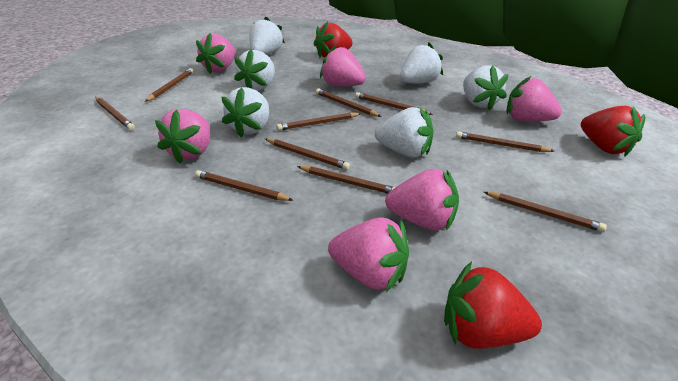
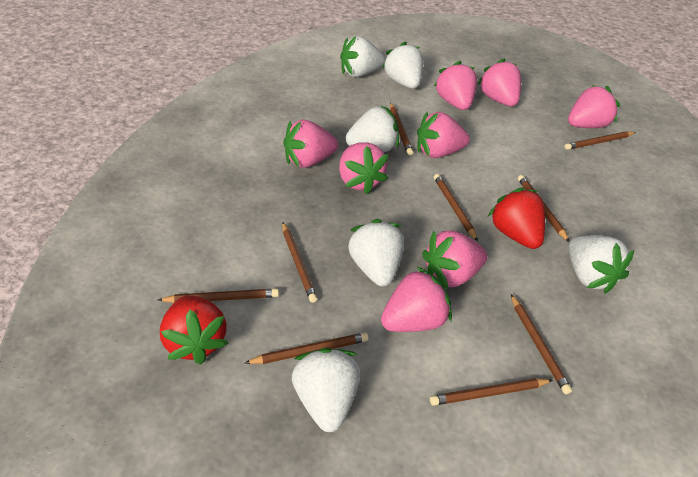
brown pencil: 10 -> 9
pink strawberry: 6 -> 8
red strawberry: 3 -> 2

